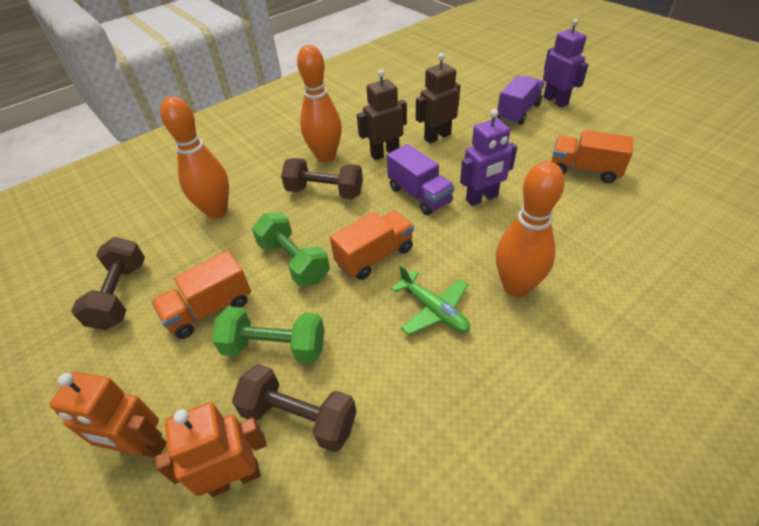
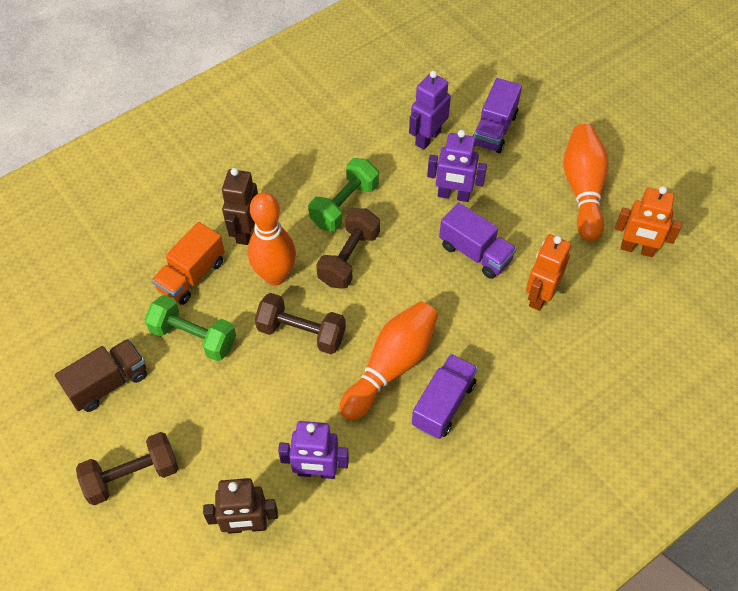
brown truck: 0 -> 1
green plane: 1 -> 0
orange truck: 3 -> 1
purple robot: 2 -> 3
purple truck: 2 -> 3

